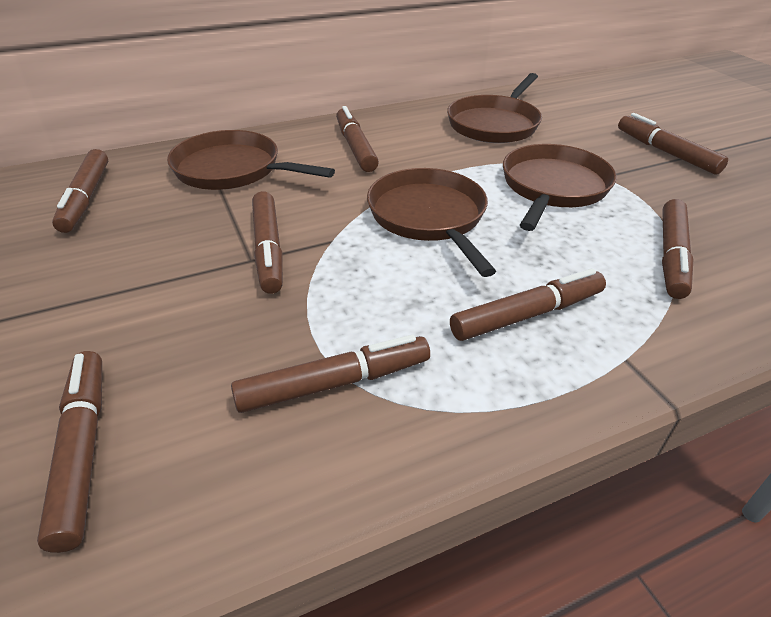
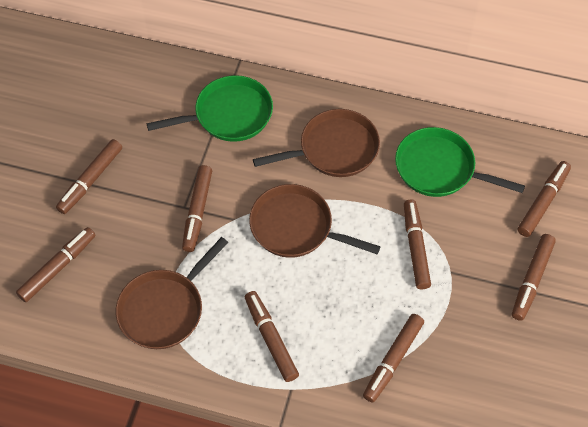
brown pan: 4 -> 3
green pan: 0 -> 2

